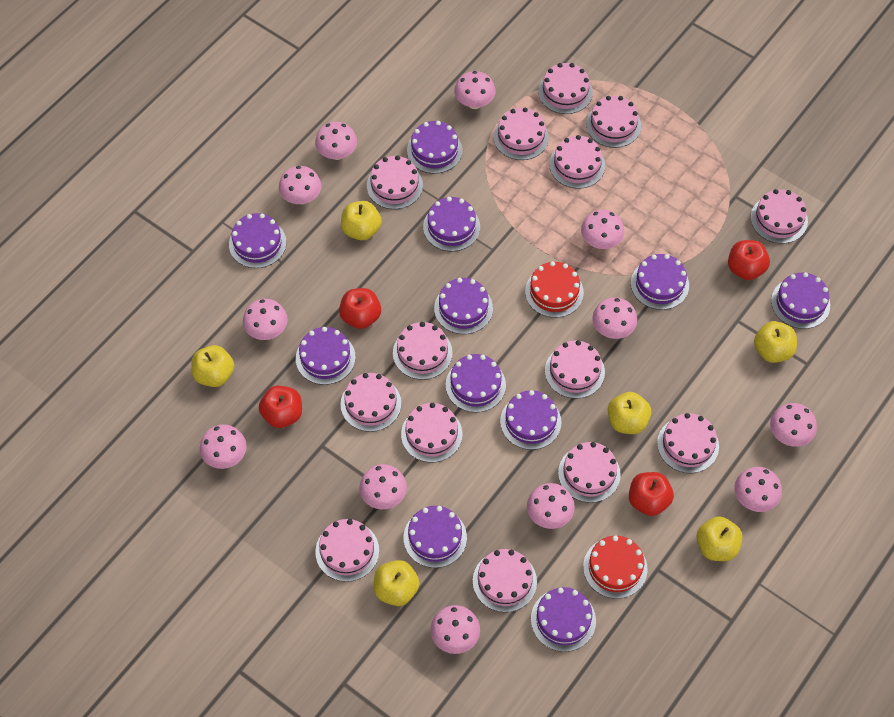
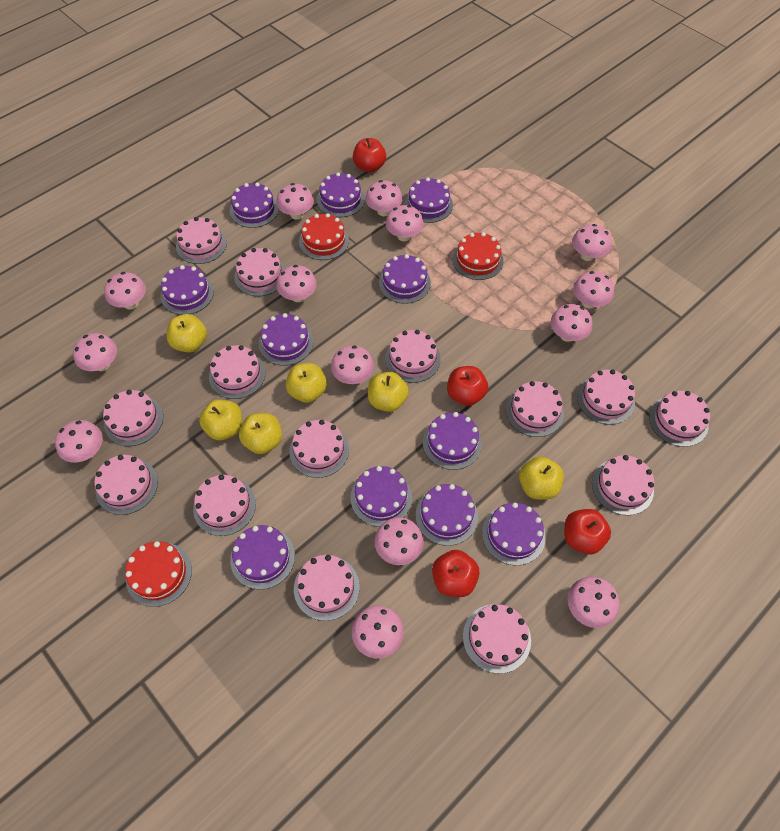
pink mushroom: 12 -> 14
red cake: 2 -> 3

